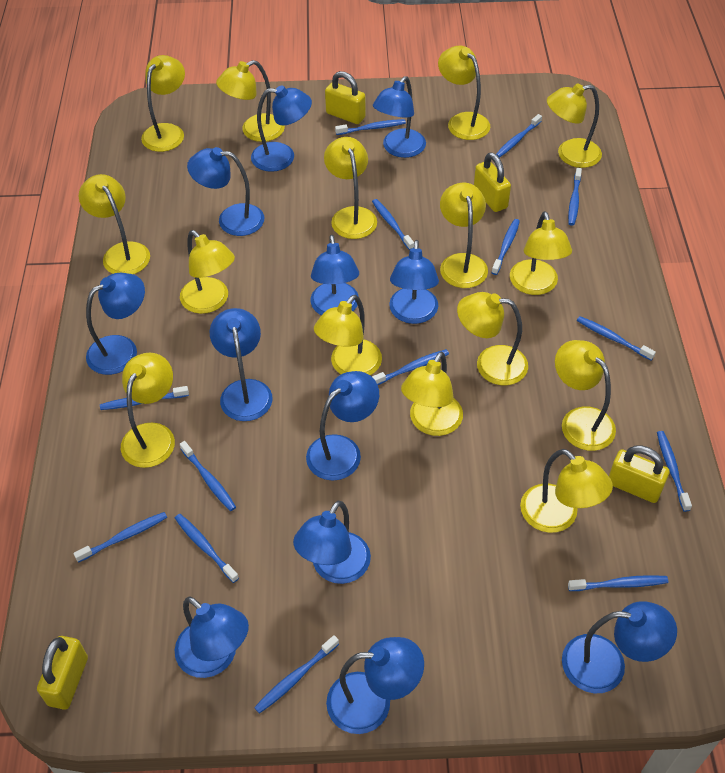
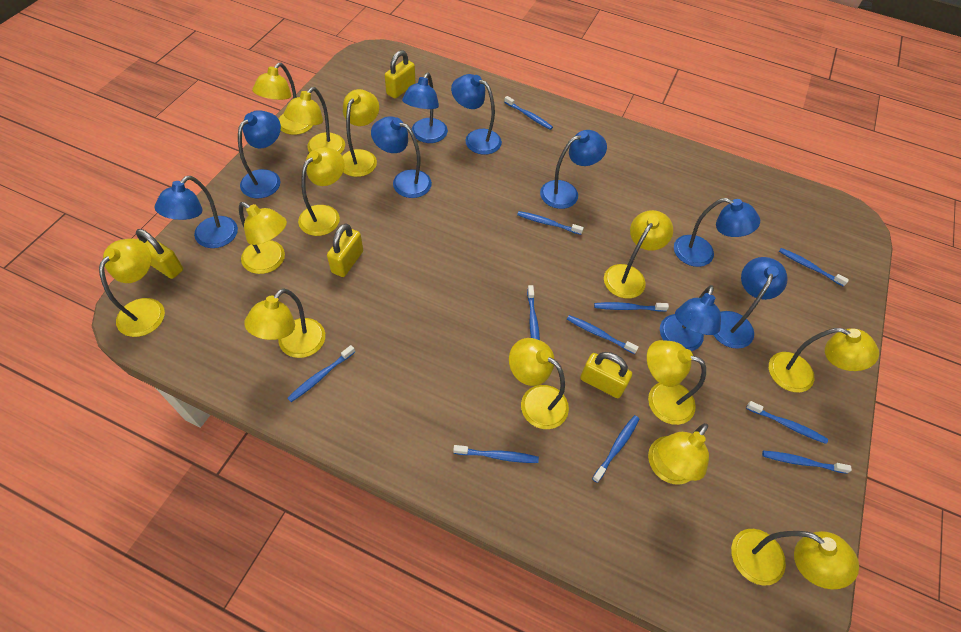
blue lamp: 12 -> 9
blue toothbrush: 14 -> 11
yellow lamp: 15 -> 13

